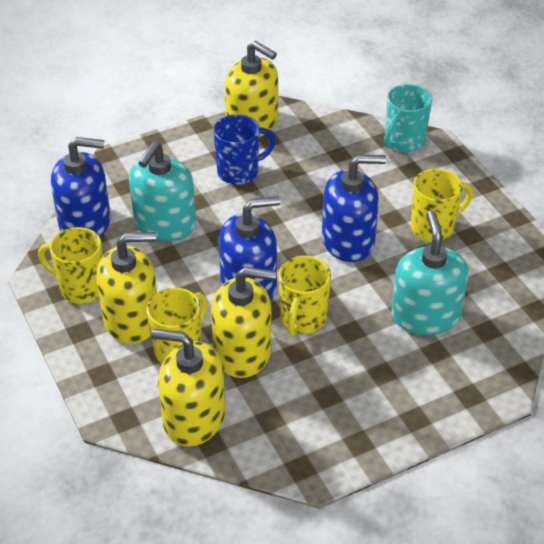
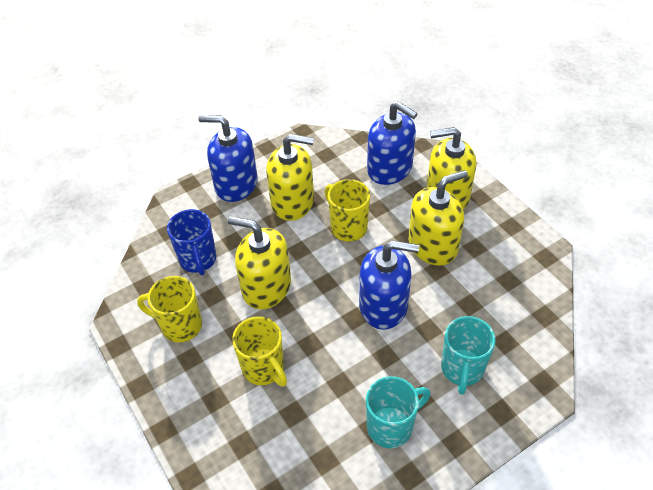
turquoise mug: 1 -> 2
turquoise soap dispenser: 2 -> 0
yellow mug: 4 -> 3

